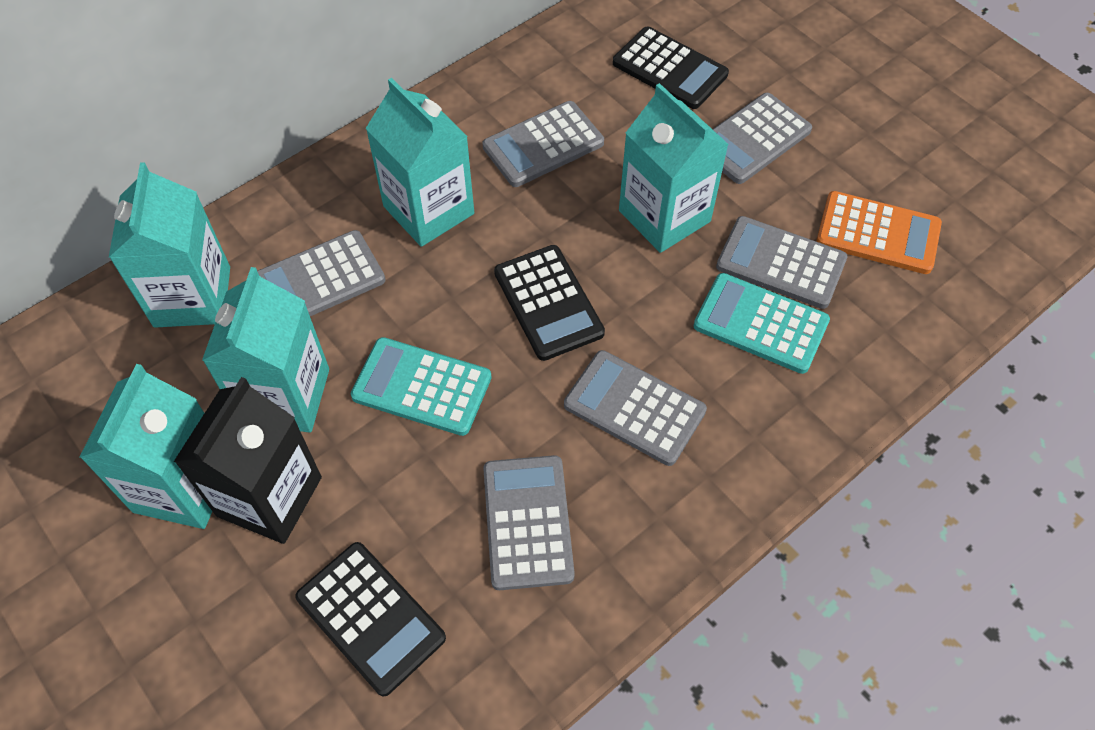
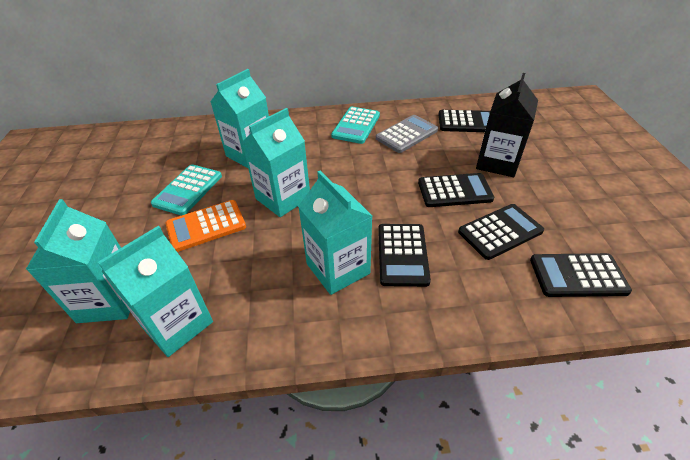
black calculator: 3 -> 5
grey calculator: 6 -> 1

